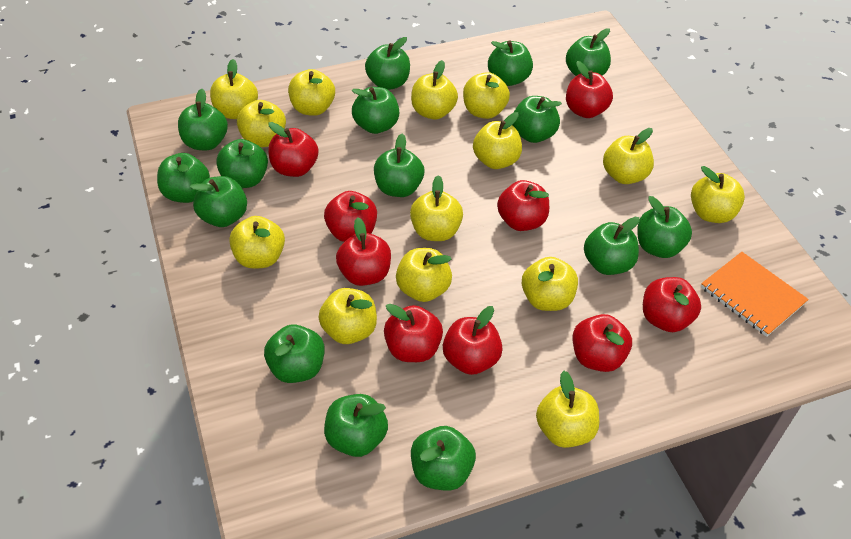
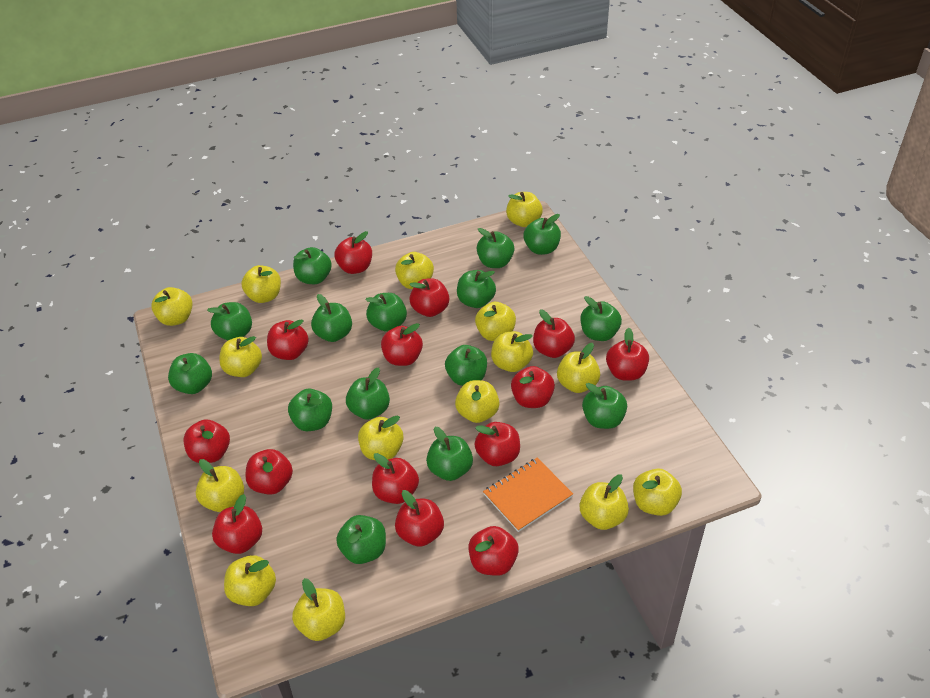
red apple: 9 -> 14
yellow apple: 14 -> 15

